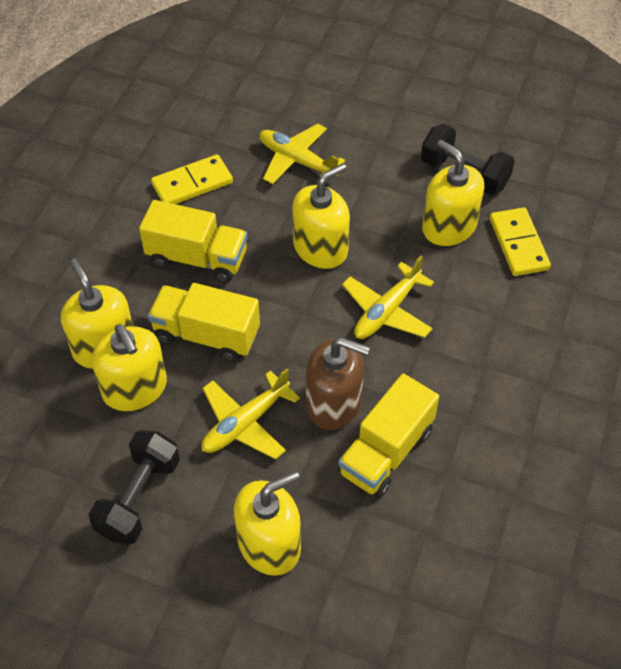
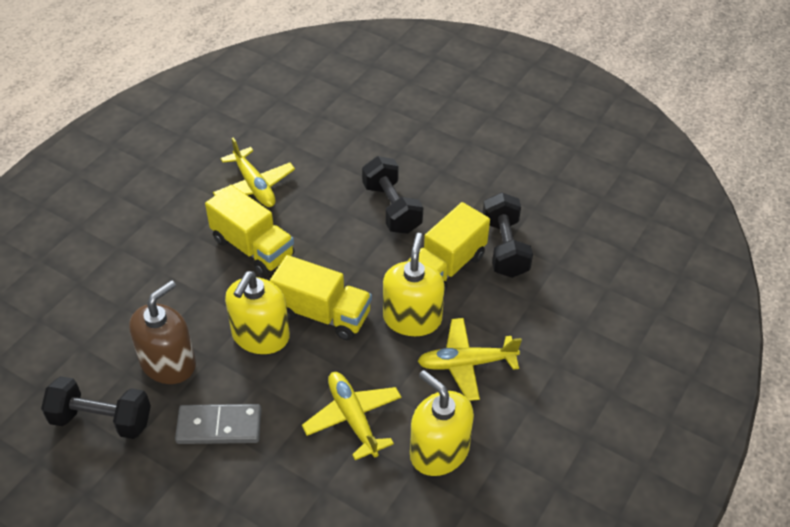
black dumbbell: 2 -> 3
grey domino: 0 -> 1
yellow domino: 2 -> 0
yellow soap dispenser: 5 -> 3

